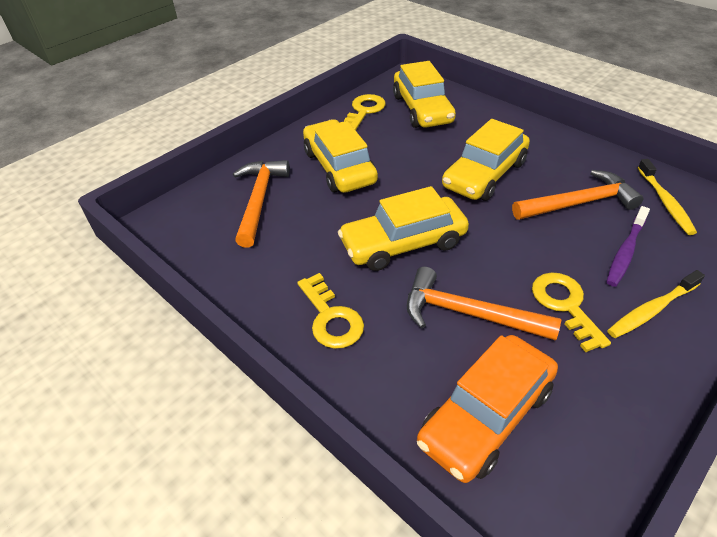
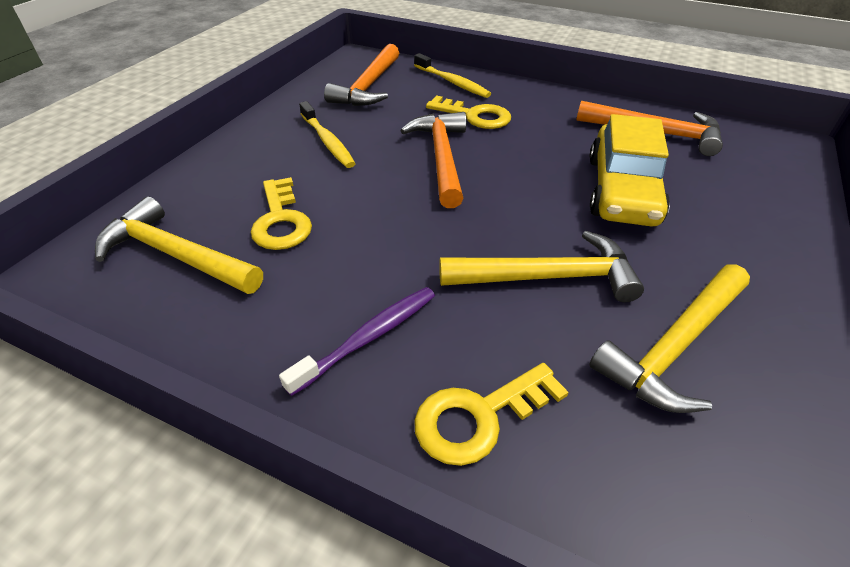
orange car: 1 -> 0
yellow car: 4 -> 1
yellow hammer: 0 -> 3

